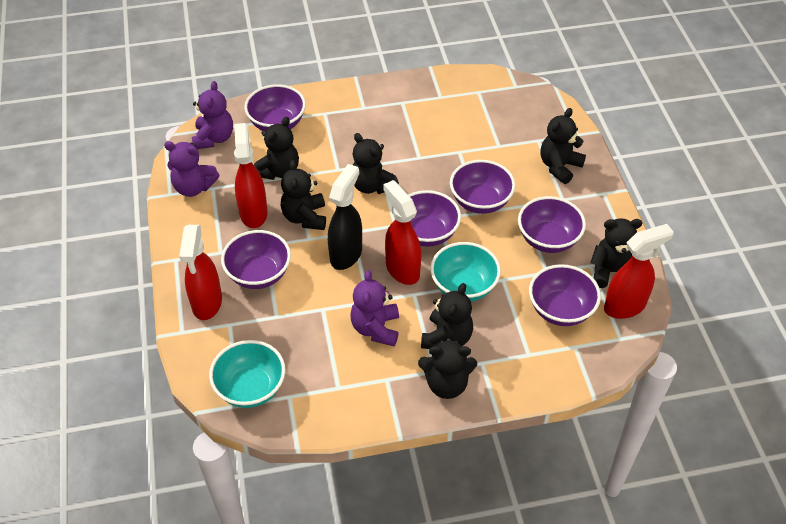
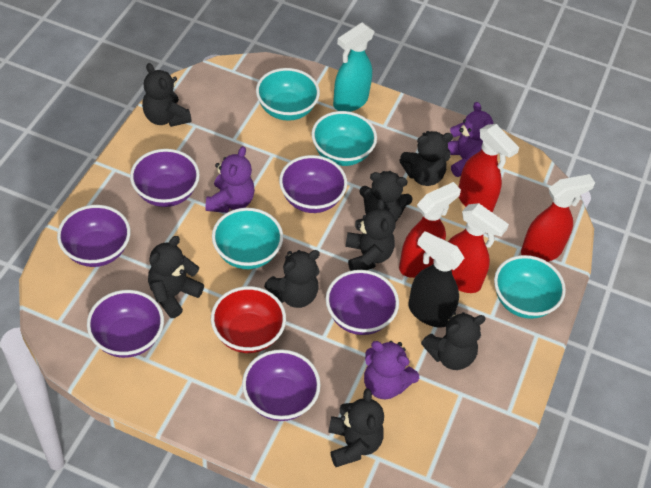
black teddy bear: 7 -> 8
red bowl: 0 -> 1
turquoise bowl: 2 -> 4
turquoise spray bottle: 0 -> 1

